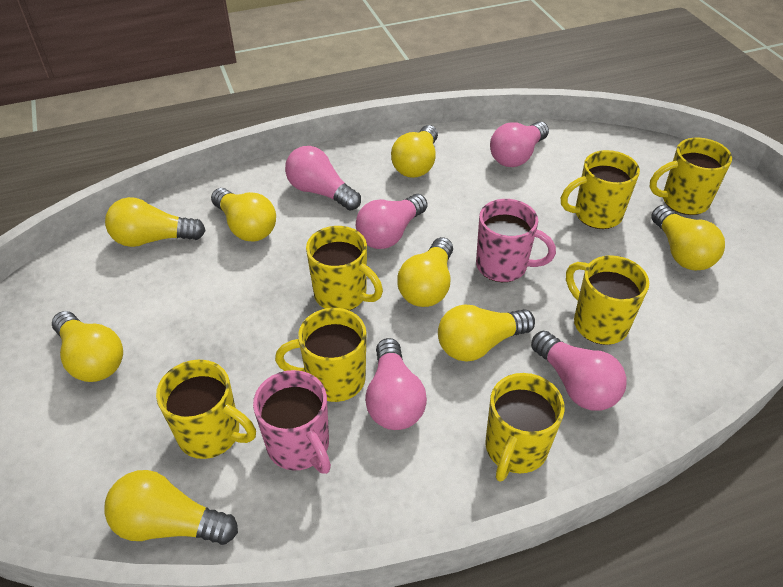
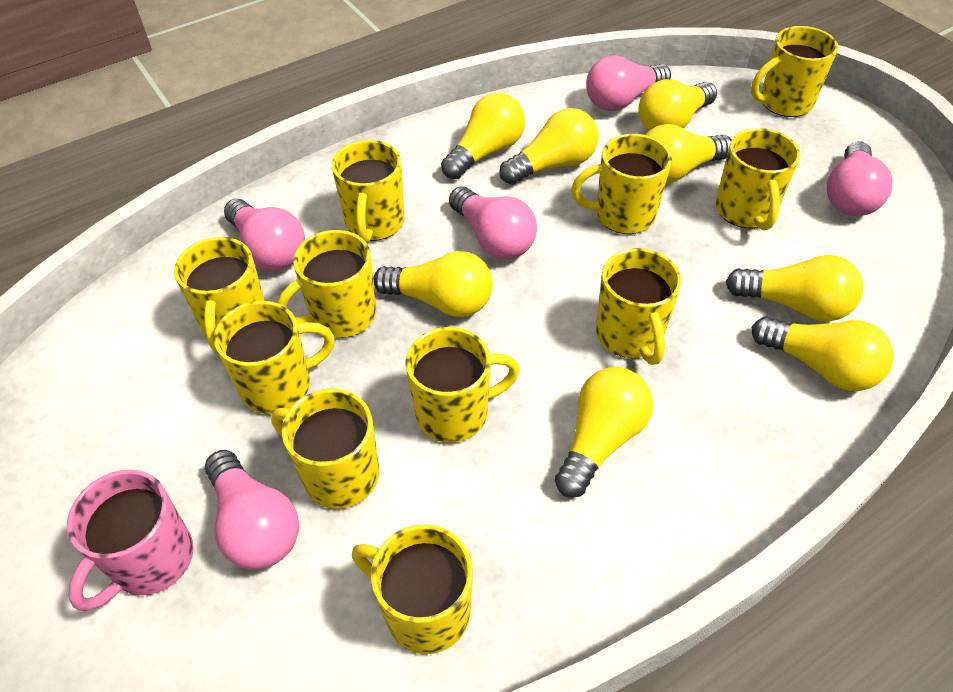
pink mug: 2 -> 1
yellow mug: 7 -> 11

